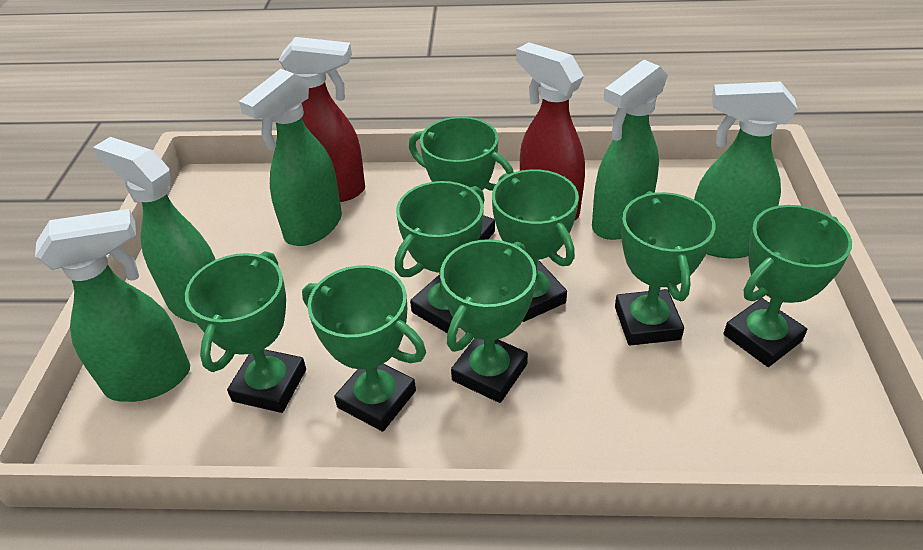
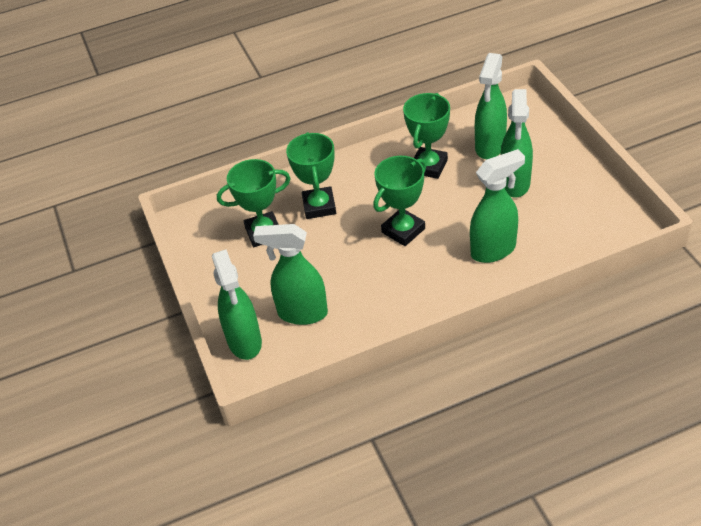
green trophy: 8 -> 4
red spray bottle: 2 -> 0

